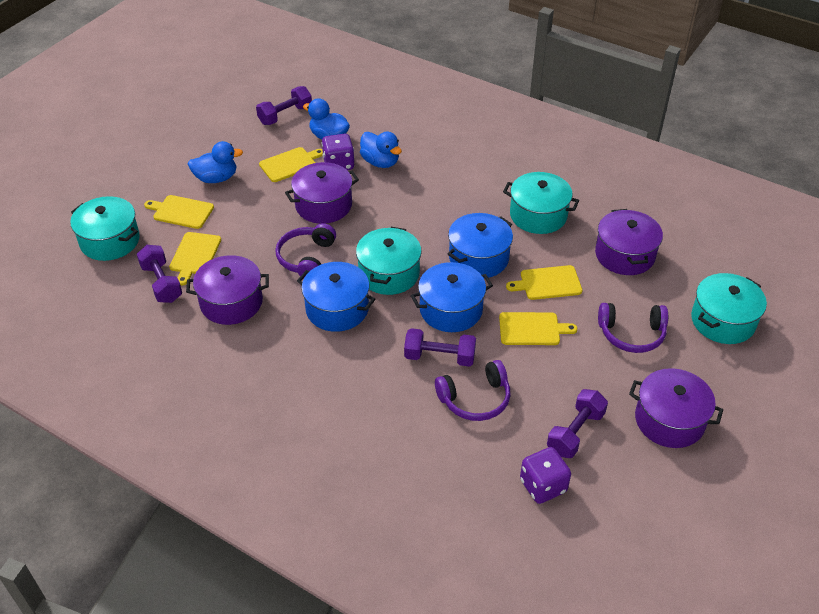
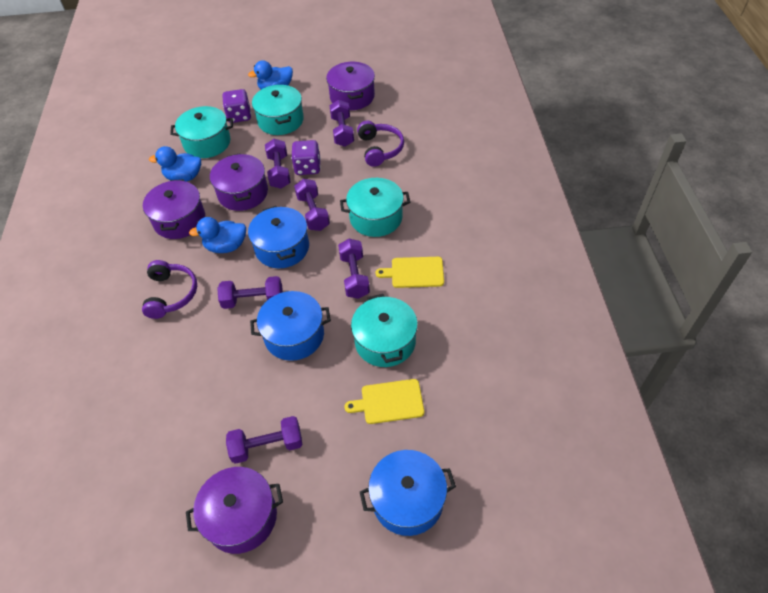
purple dumbbell: 4 -> 6
purple headphones: 3 -> 2
yellow cutting board: 5 -> 2

